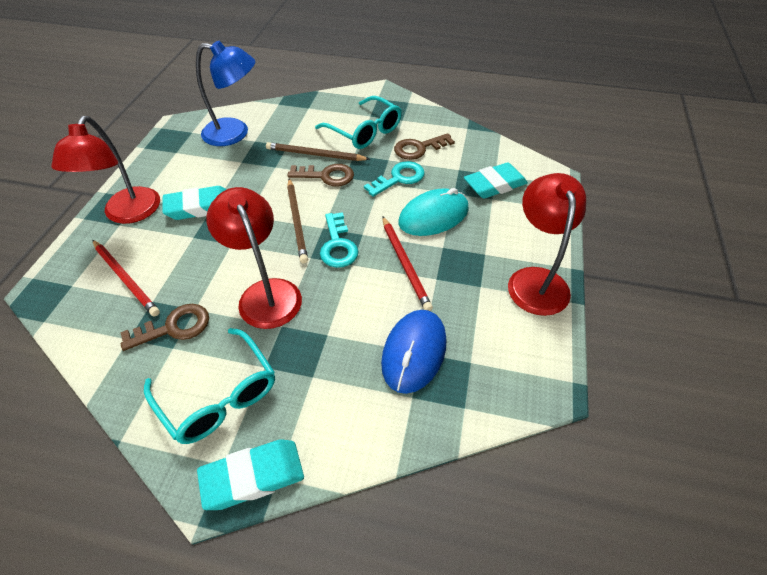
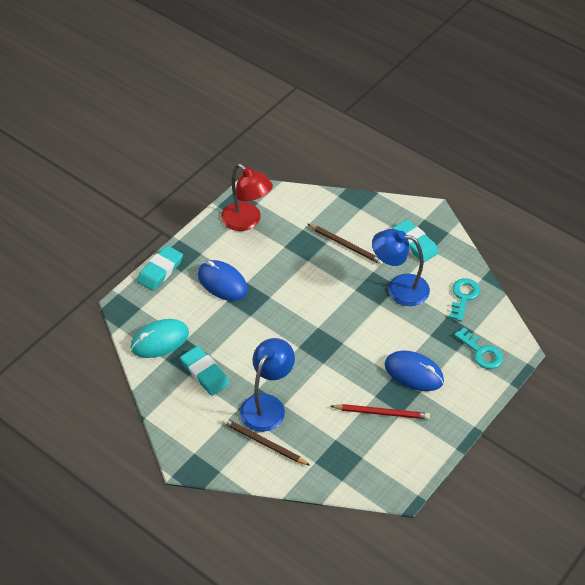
blue lamp: 1 -> 2
blue mouse: 1 -> 2
brown key: 3 -> 0
red lamp: 3 -> 1
red pencil: 2 -> 1
turquoise glasses: 2 -> 0

